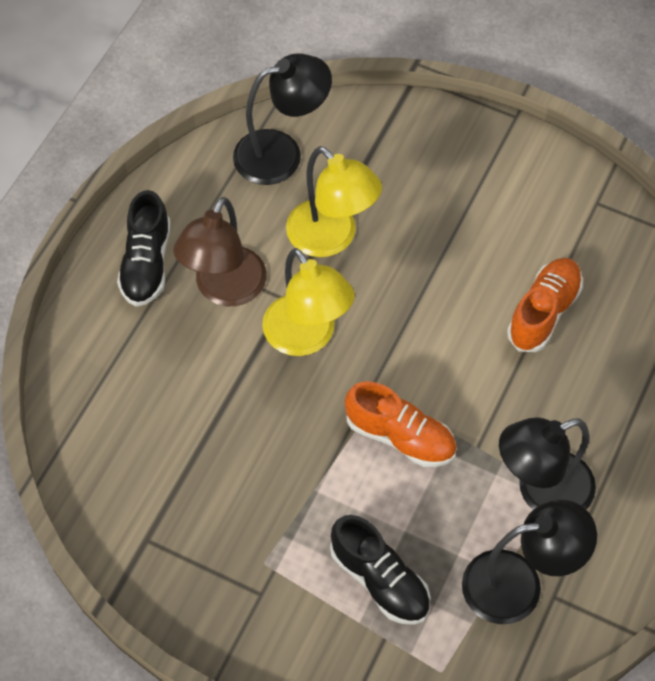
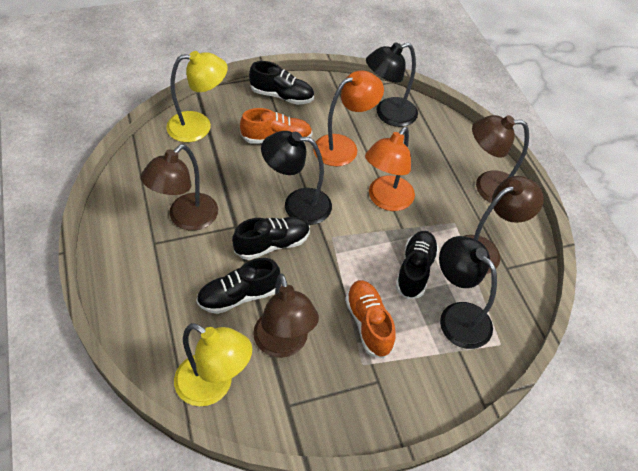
black shoe: 2 -> 4
brown lamp: 1 -> 4
orange lamp: 0 -> 2

